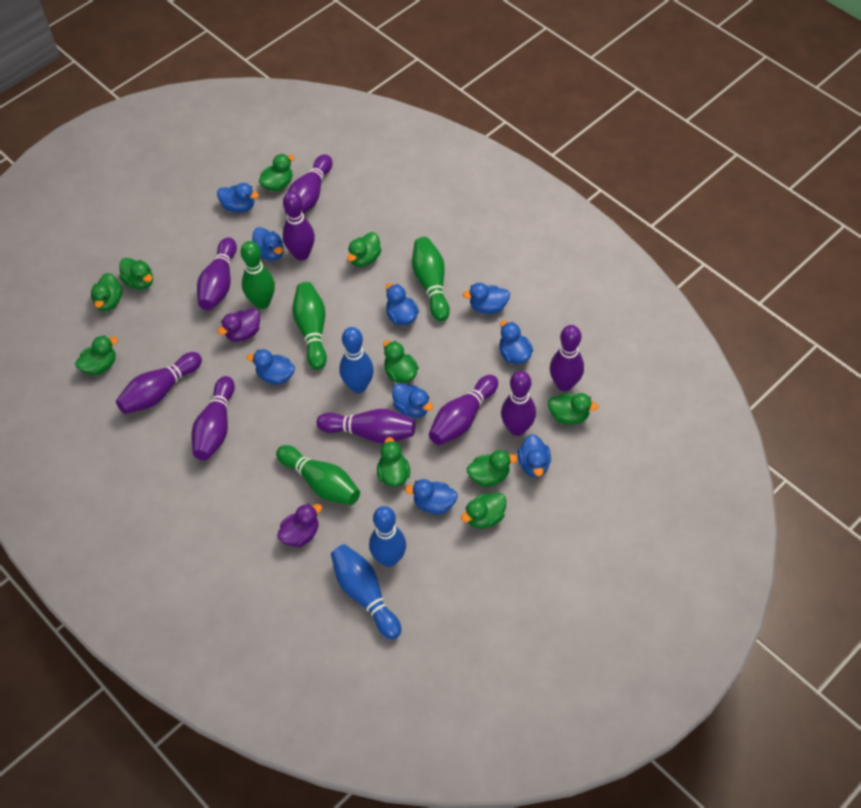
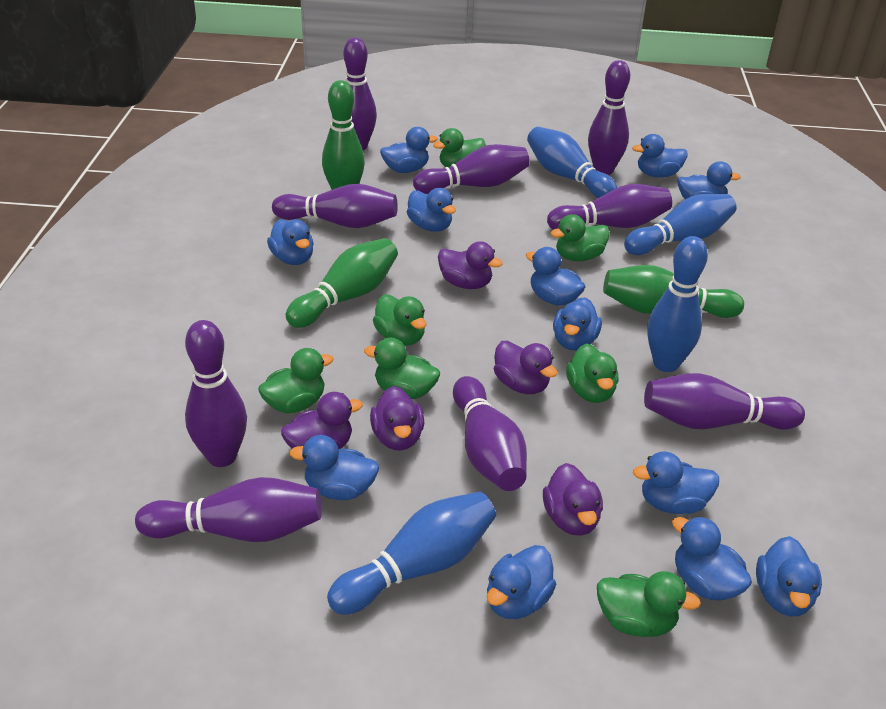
blue bowling pin: 3 -> 4
blue duck: 9 -> 12
green bowling pin: 4 -> 3
green duck: 10 -> 7
purple duck: 2 -> 5

